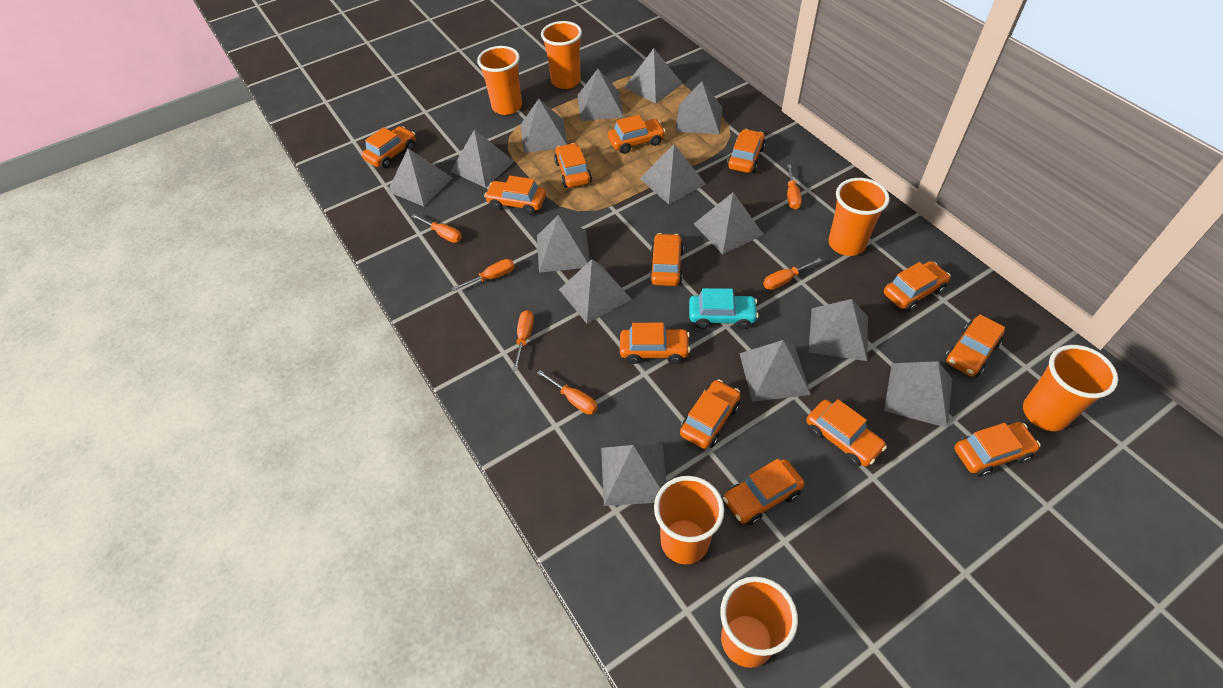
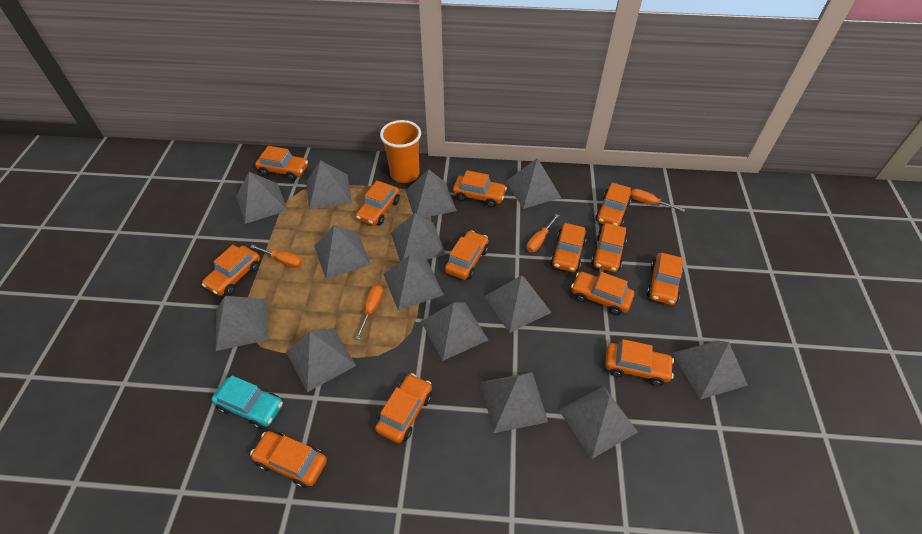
orange cup: 6 -> 1
orange screwdriver: 6 -> 4

